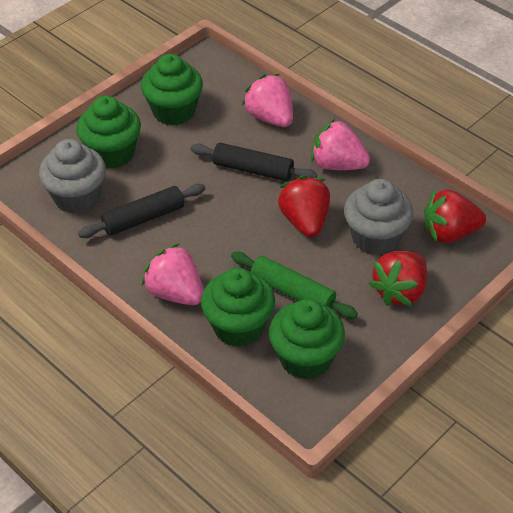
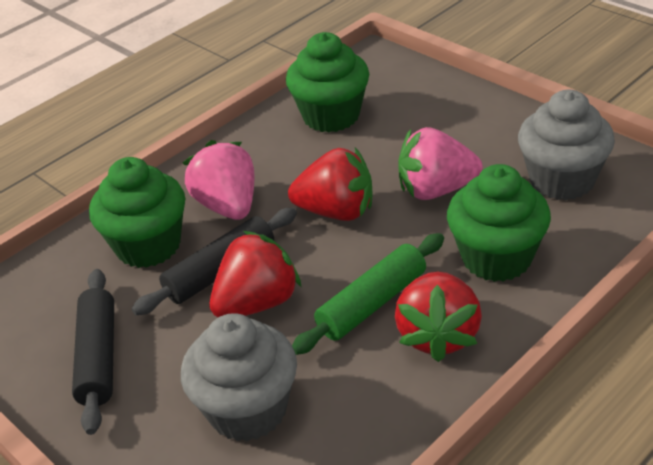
green cupcake: 4 -> 3
pink strawberry: 3 -> 2

